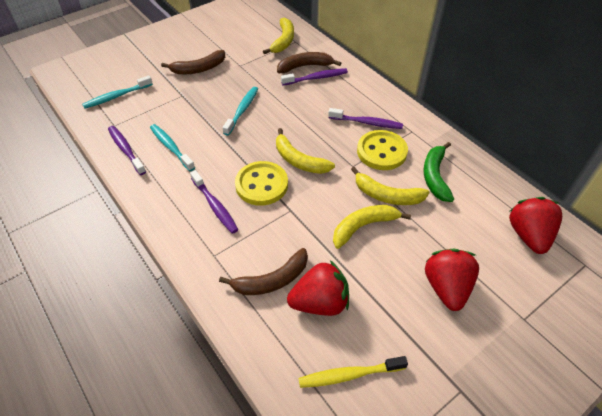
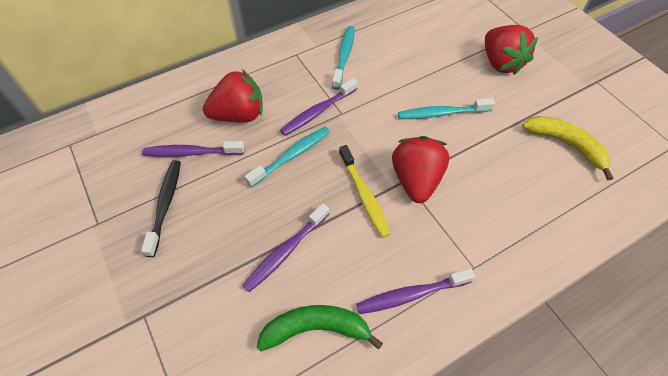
black toothbrush: 0 -> 1
brown banana: 3 -> 0
yellow banana: 4 -> 1
yellow button: 2 -> 0

